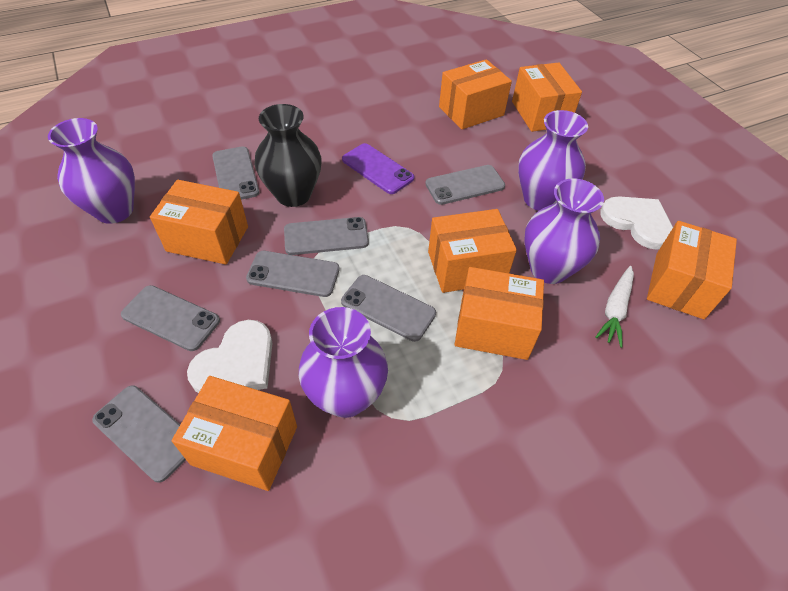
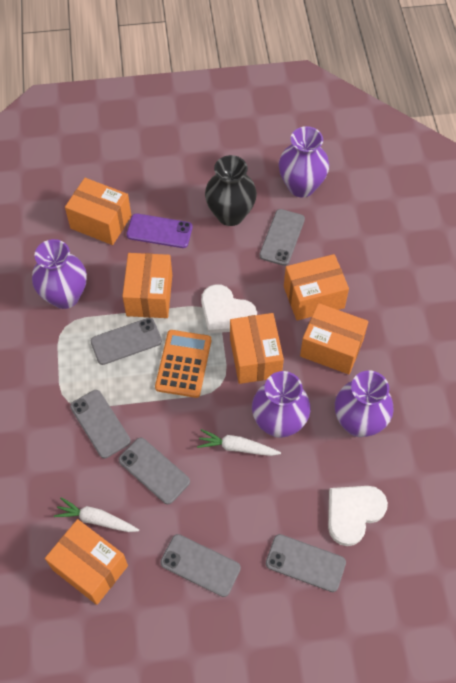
grey phone: 7 -> 6
orange box: 7 -> 6
orange calculator: 0 -> 1
white carrot: 1 -> 2

